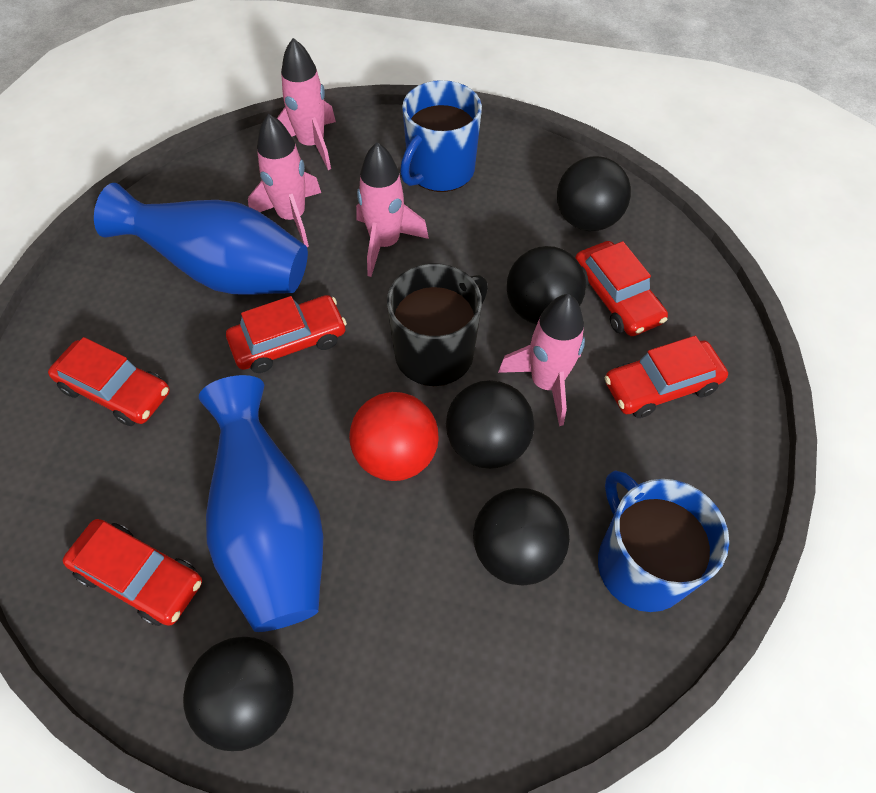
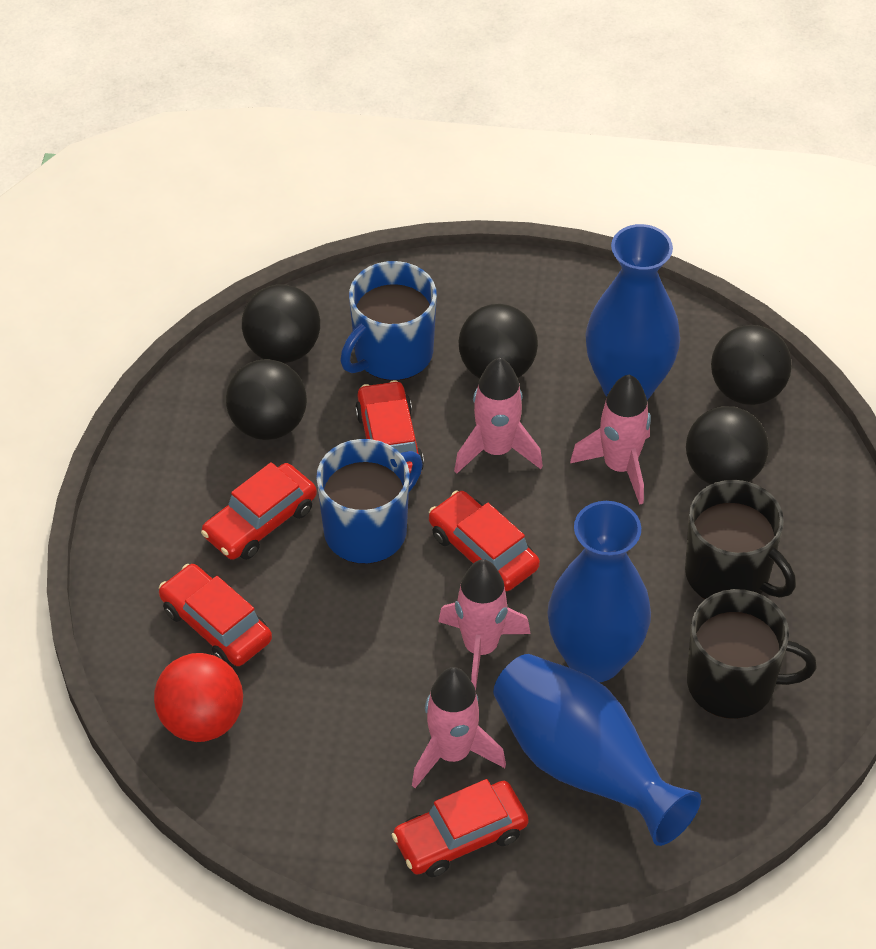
black mug: 1 -> 2
blue vase: 2 -> 3

